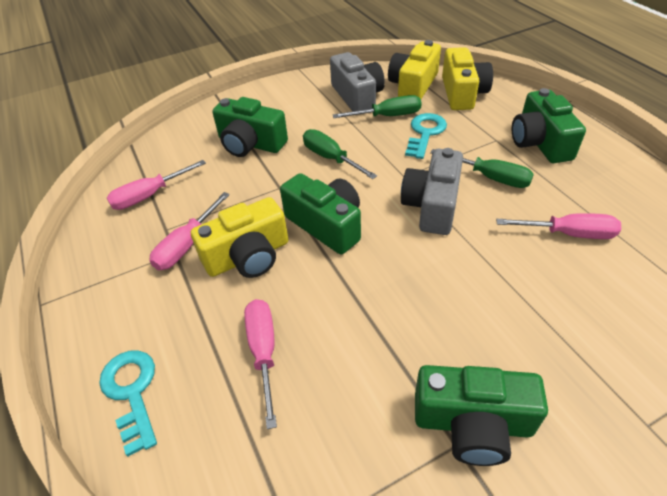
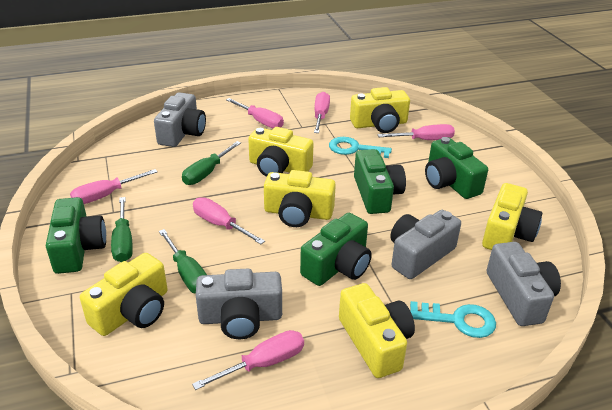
grey camera: 2 -> 4
pink screwdriver: 4 -> 6
yellow camera: 3 -> 6

